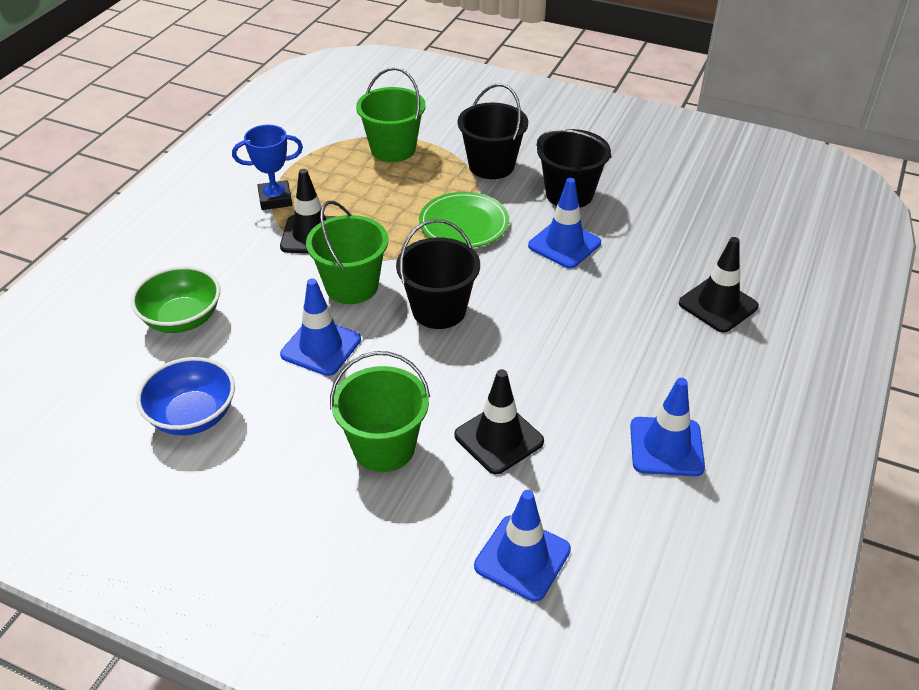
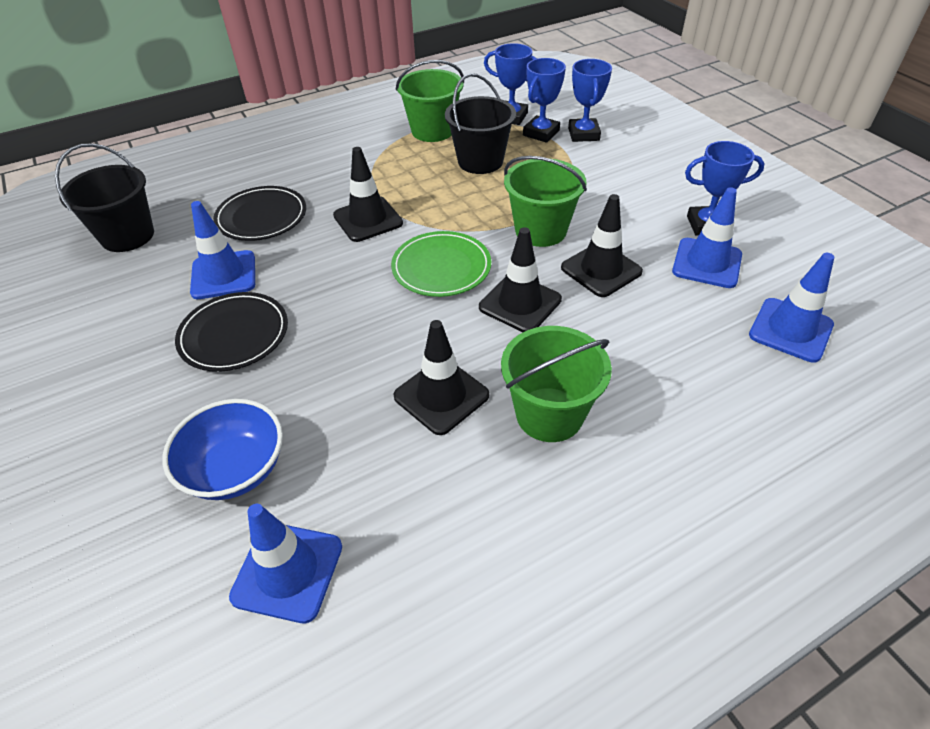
black bucket: 3 -> 2
black plate: 0 -> 2
black traffic cone: 3 -> 4
blue trophy: 1 -> 4
green bowl: 1 -> 0

